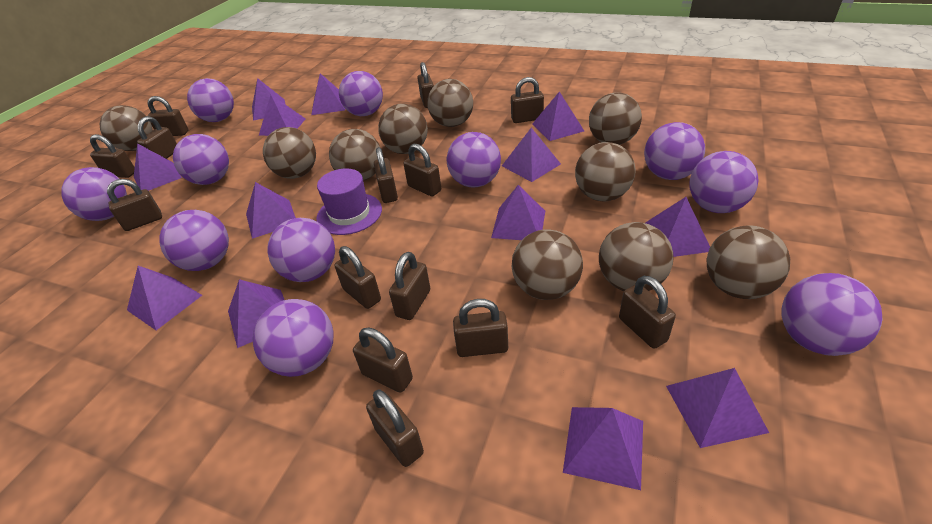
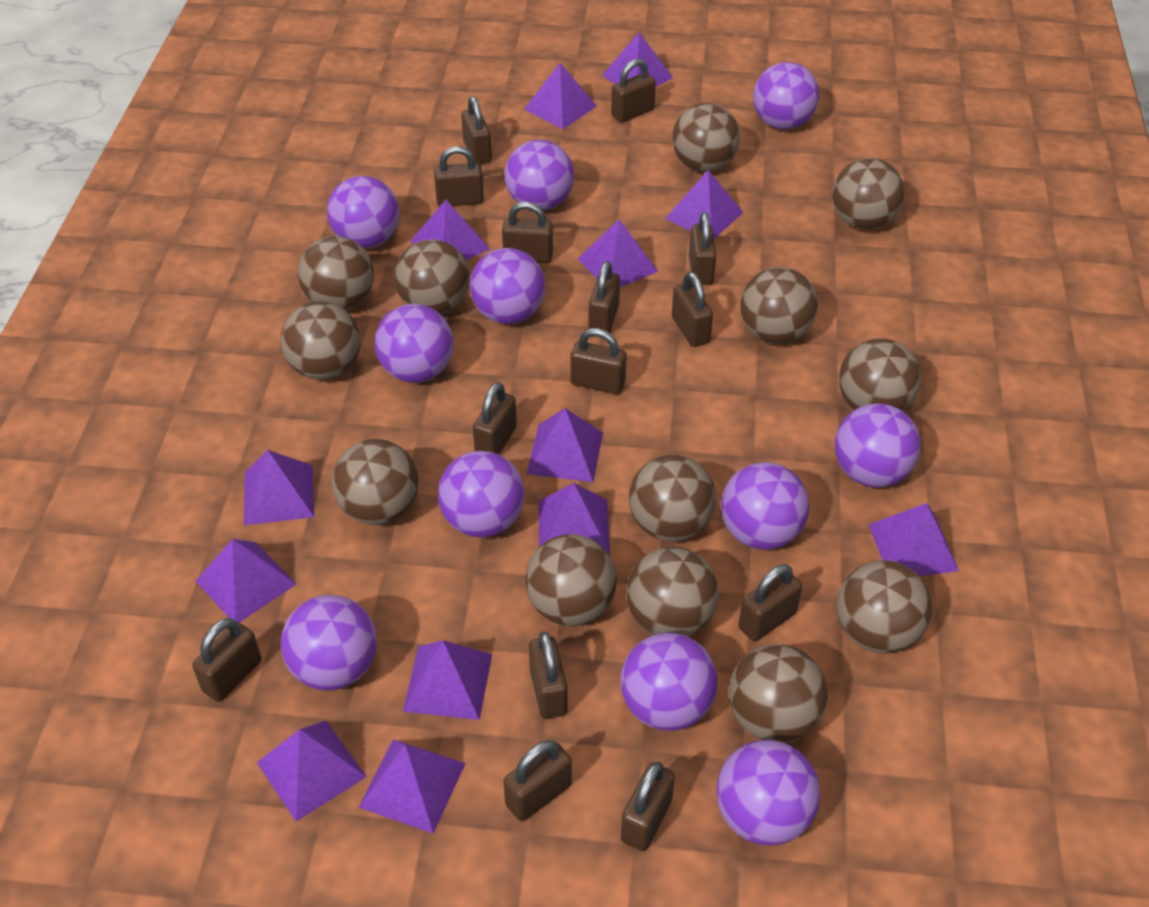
brown ball: 10 -> 13
purple hat: 1 -> 0

